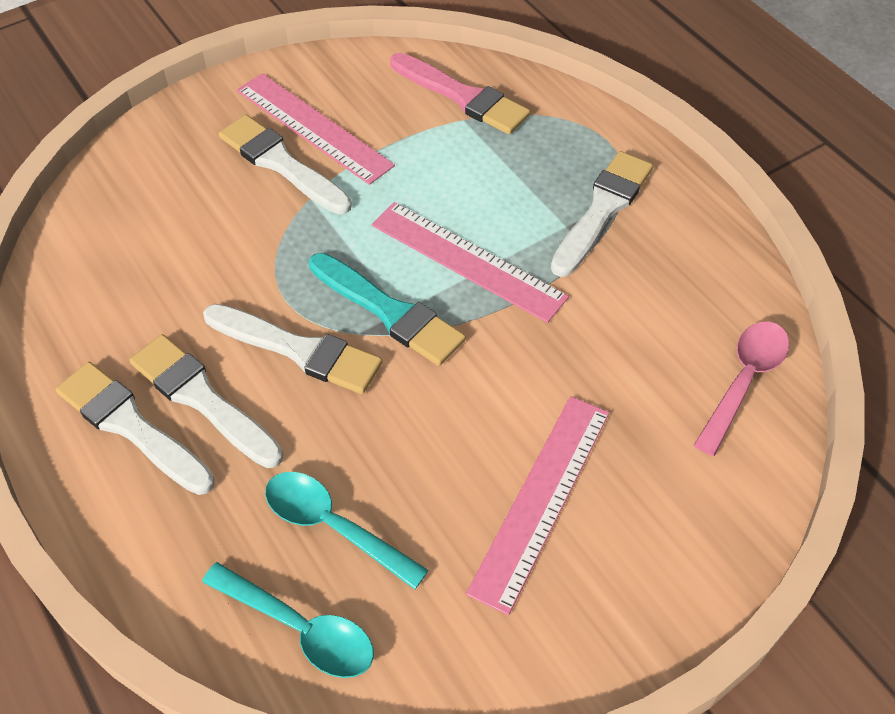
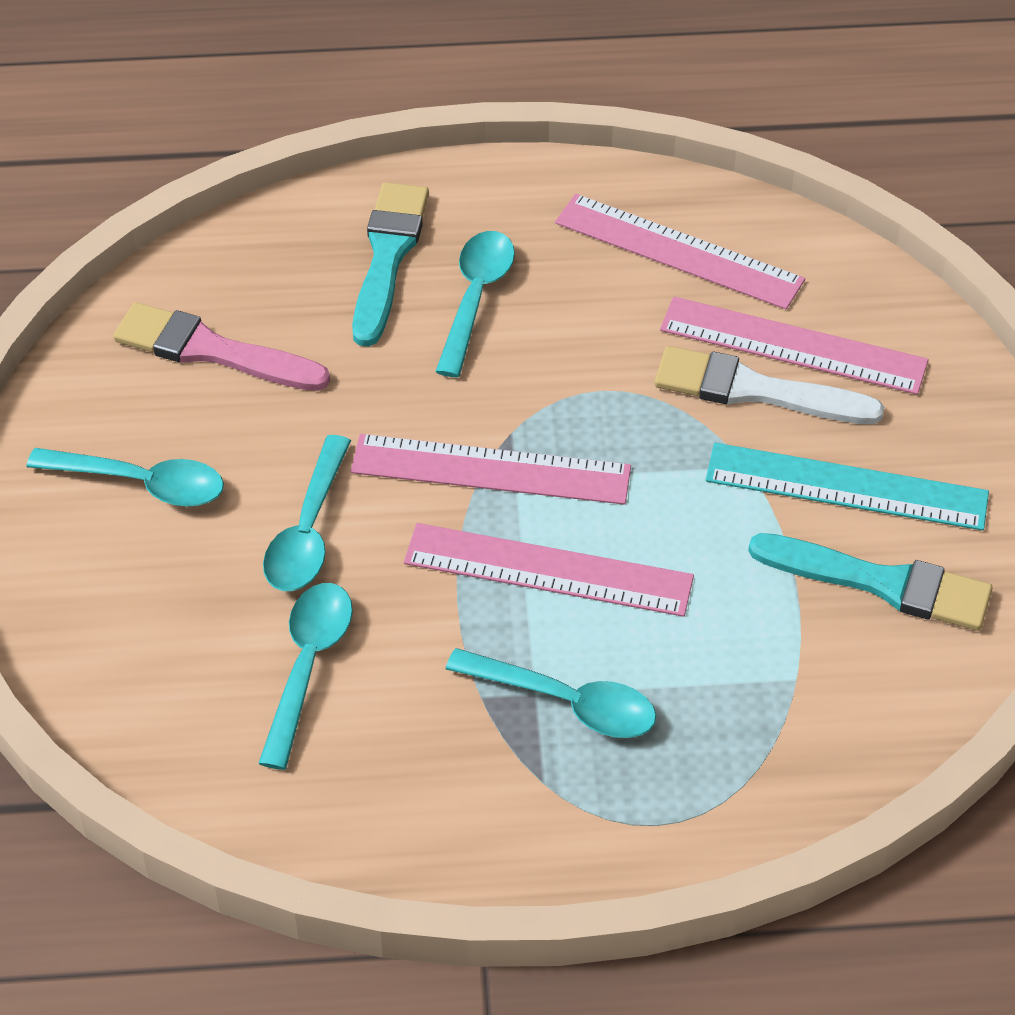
pink ruler: 3 -> 4
pink spoon: 1 -> 0
turquoise brush: 1 -> 2
turquoise ruler: 0 -> 1
turquoise spoon: 2 -> 5
white brush: 5 -> 1

